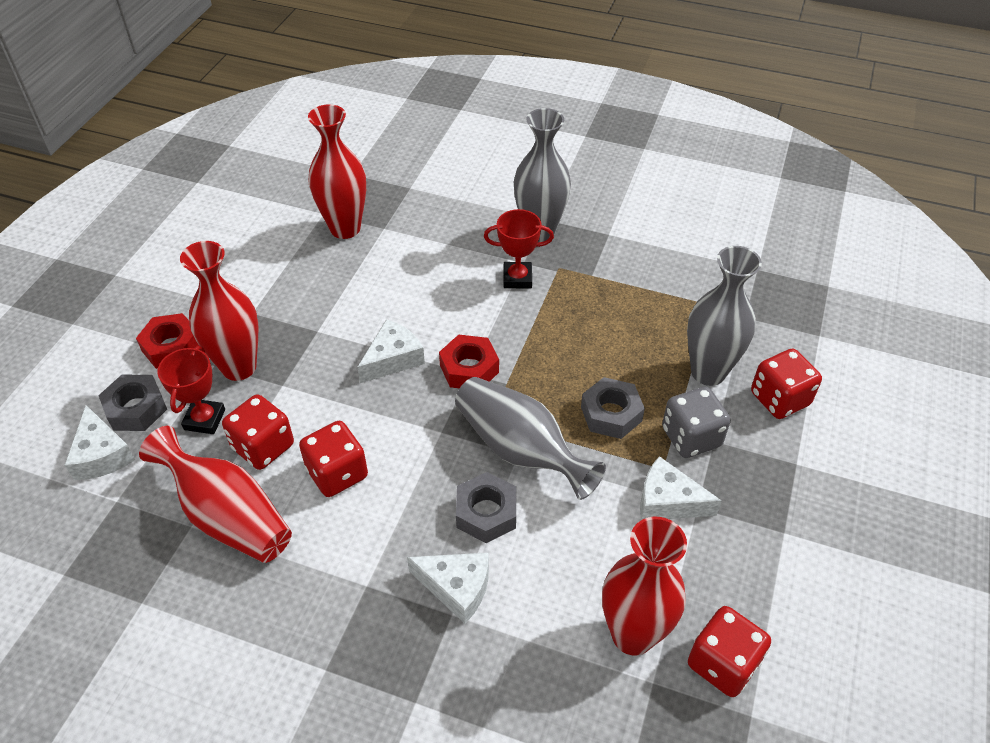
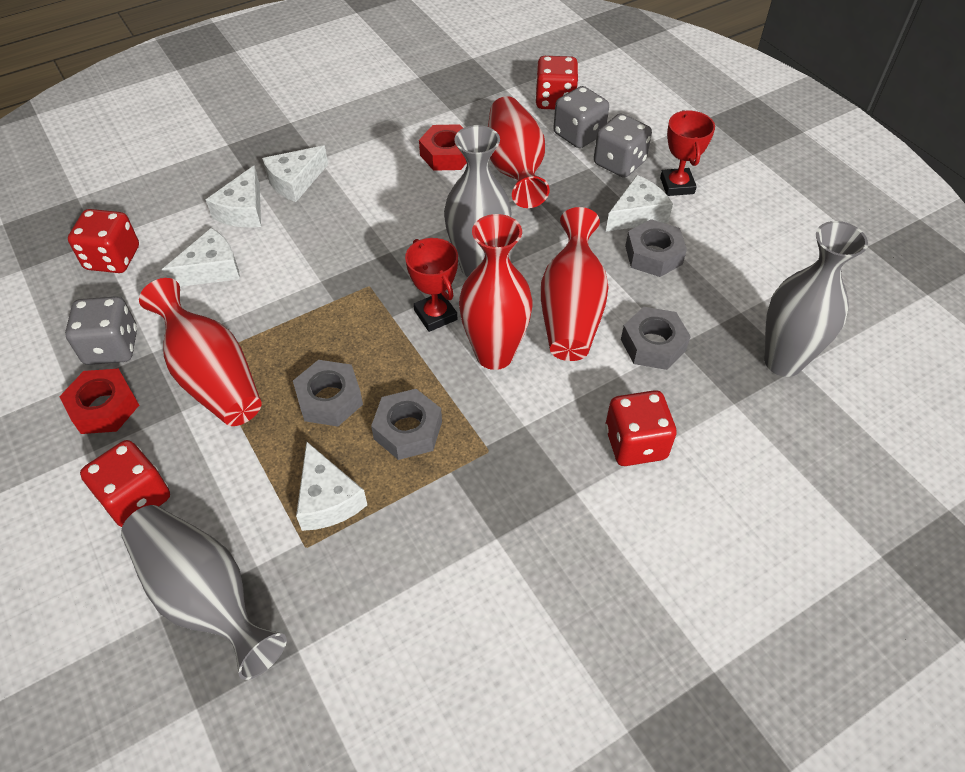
grey dice: 1 -> 3
grey nut: 3 -> 4
white cheese: 4 -> 5

